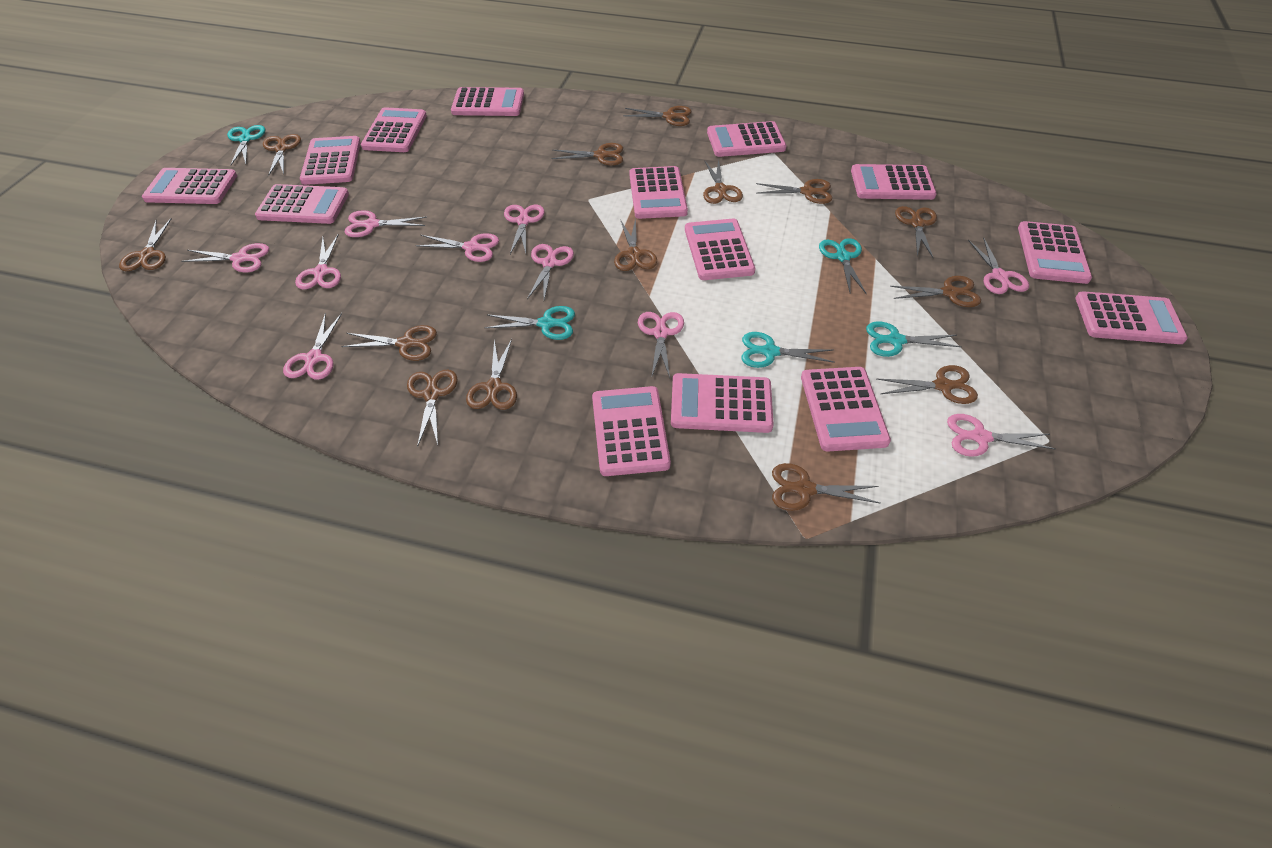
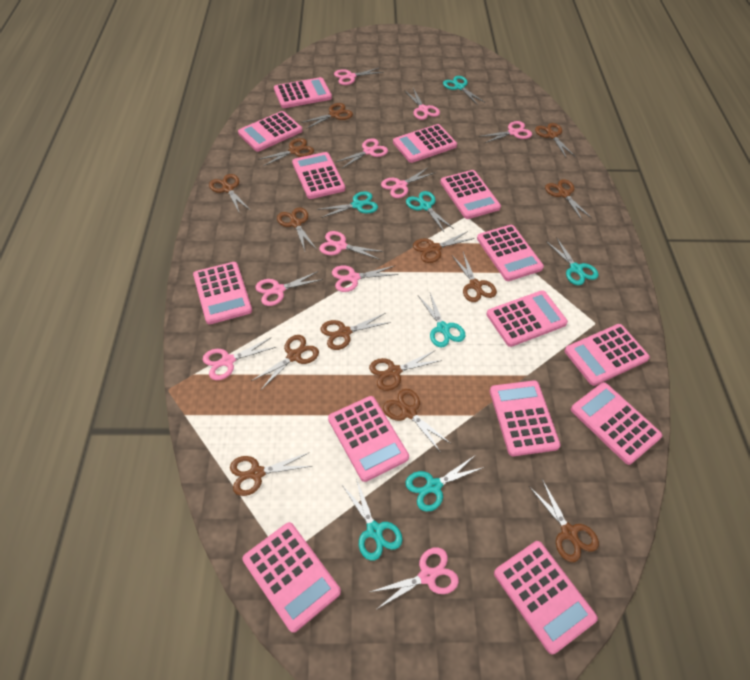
turquoise scissors: 5 -> 7

